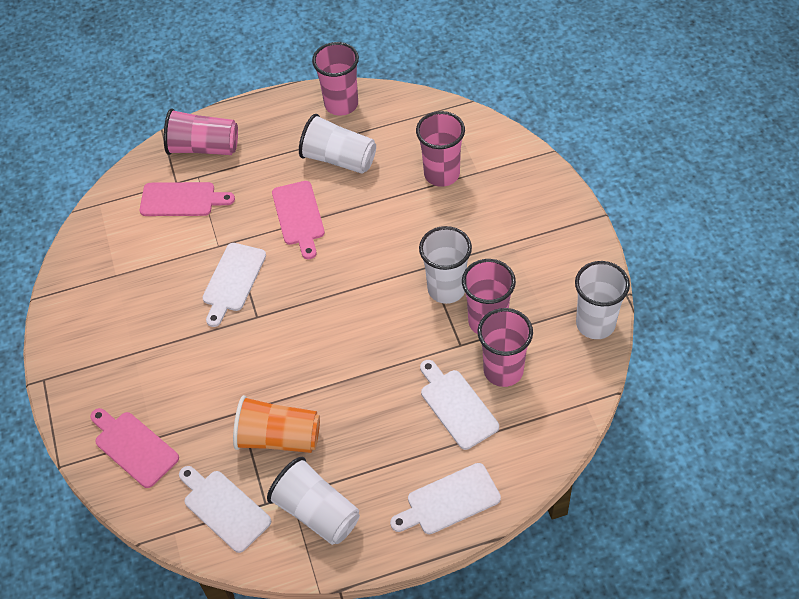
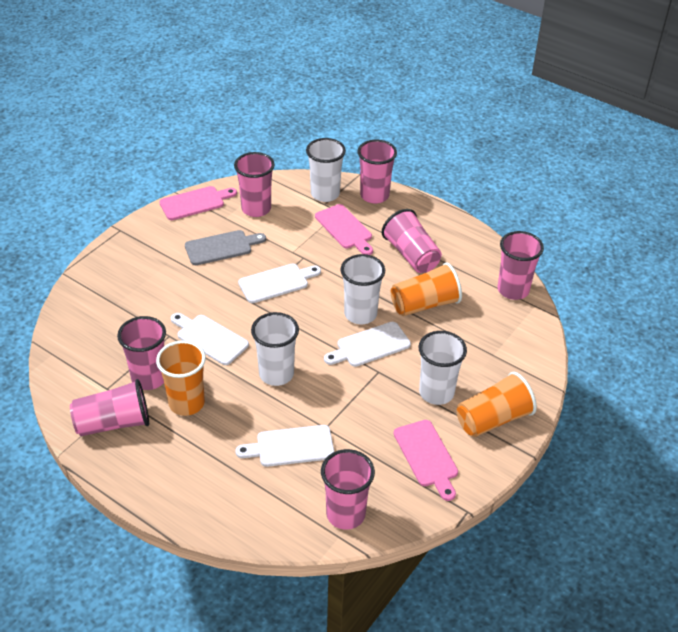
grey cutting board: 0 -> 1
orange cup: 1 -> 3
pink cup: 5 -> 7

